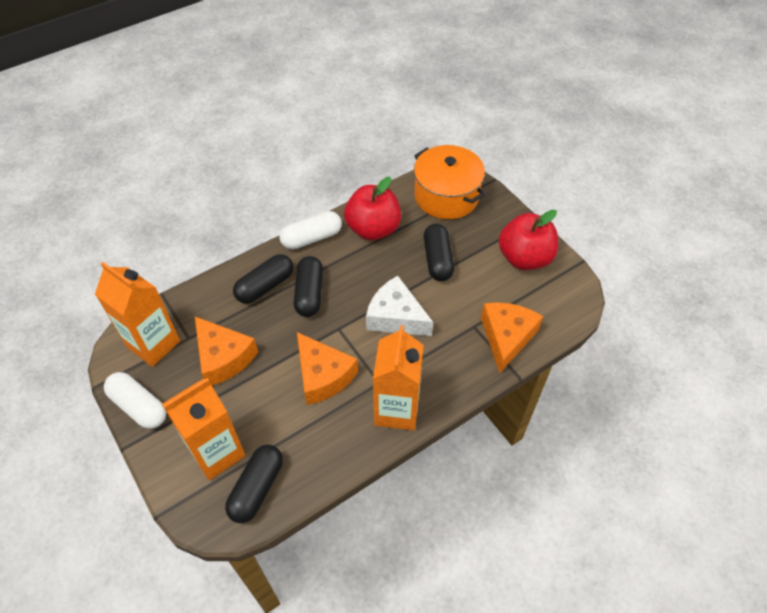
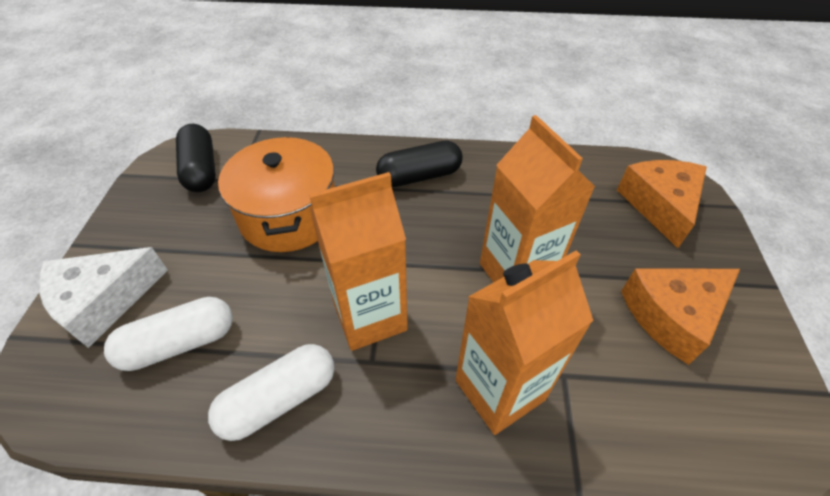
black capsule: 4 -> 2
orange cheese: 3 -> 2
red apple: 2 -> 0

